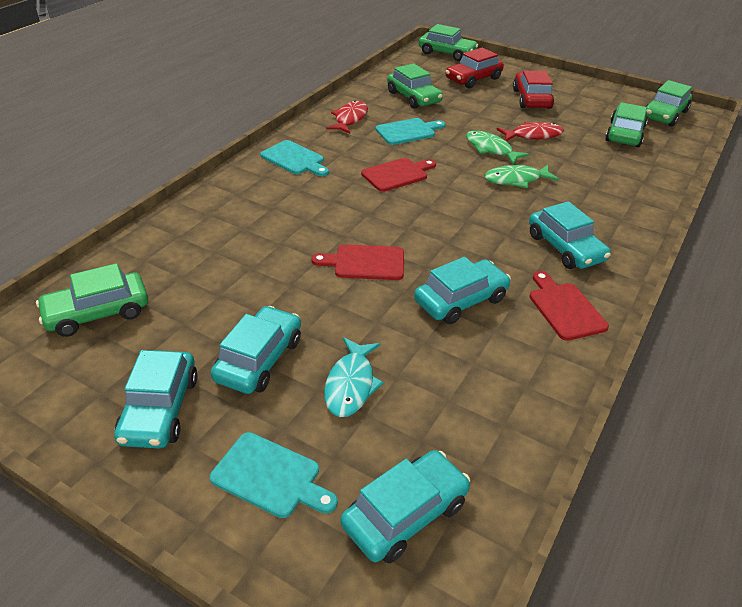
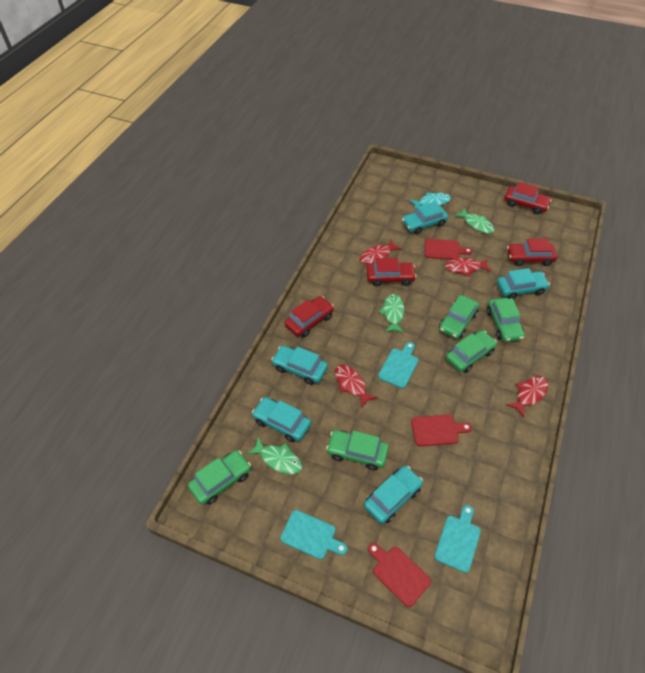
green fish: 2 -> 3
red car: 2 -> 4
red fish: 2 -> 4

